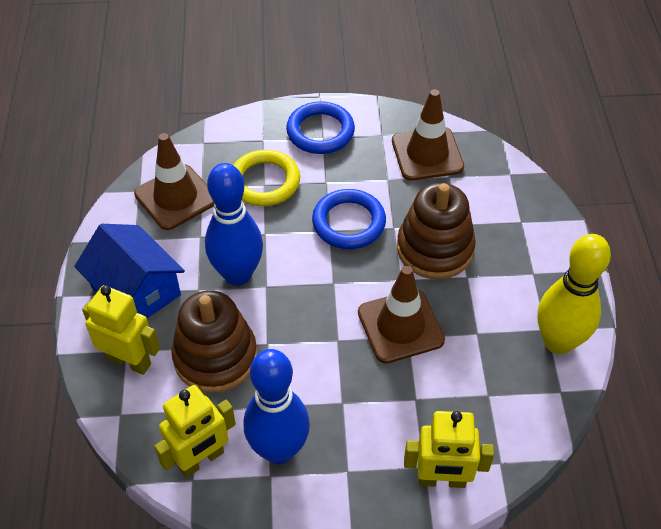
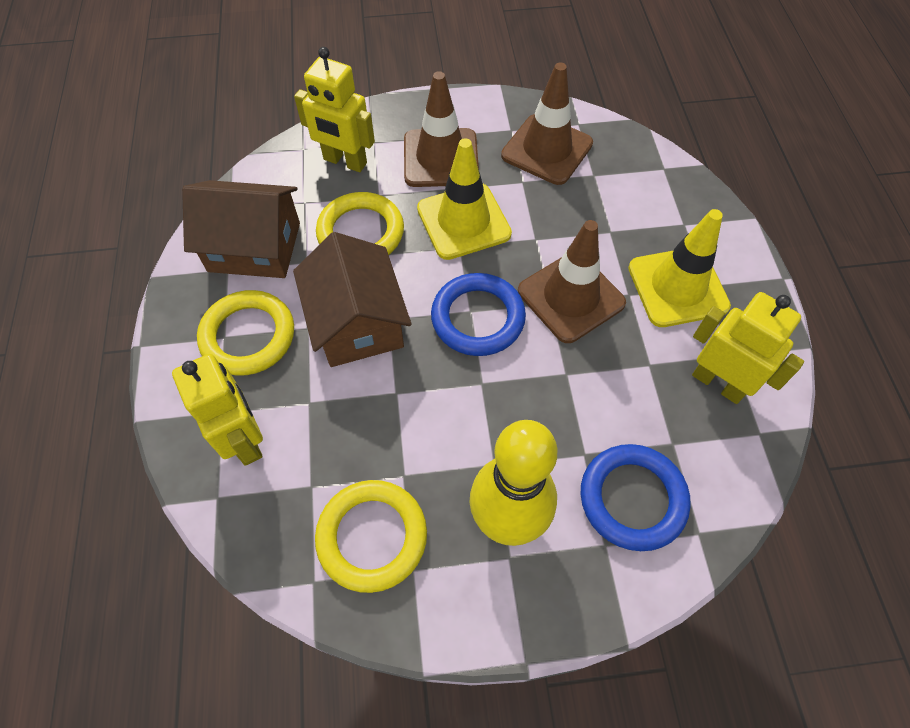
blue bowling pin: 2 -> 0
blue house: 1 -> 0
brown house: 0 -> 2
brown stacking toy: 2 -> 0
yellow ring: 1 -> 3
yellow traffic cone: 0 -> 2

